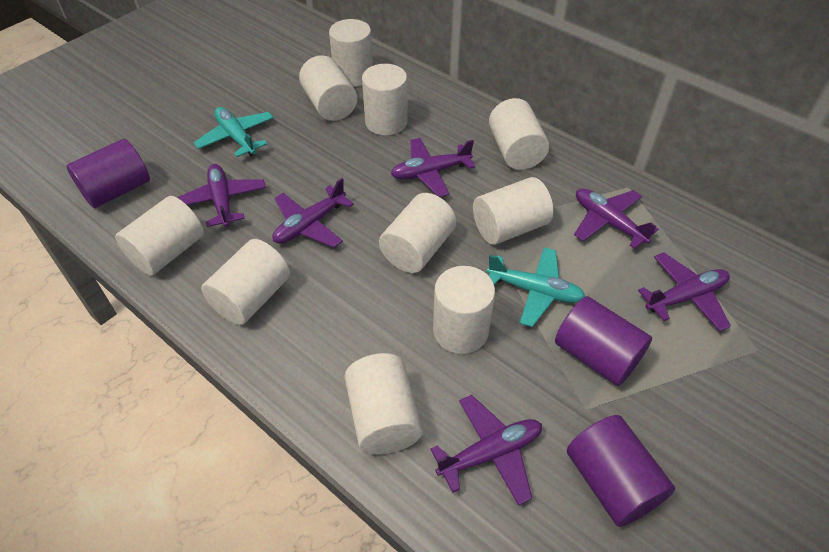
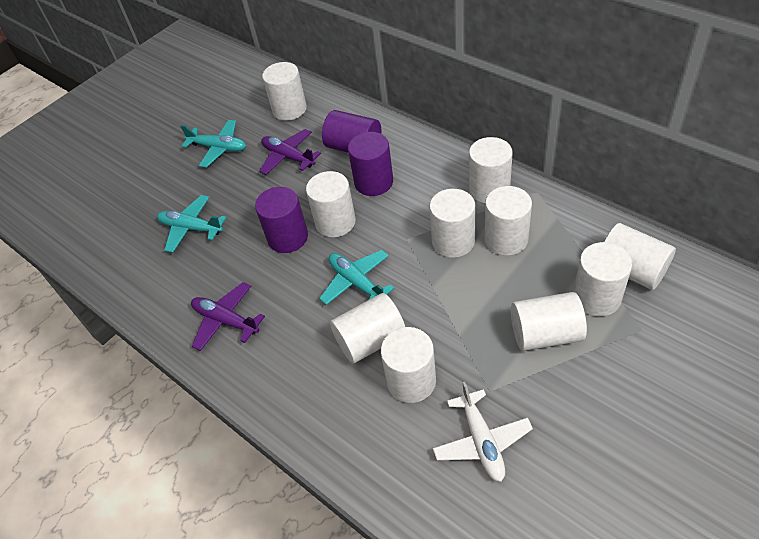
purple plane: 6 -> 2
turquoise plane: 2 -> 3
white plane: 0 -> 1

